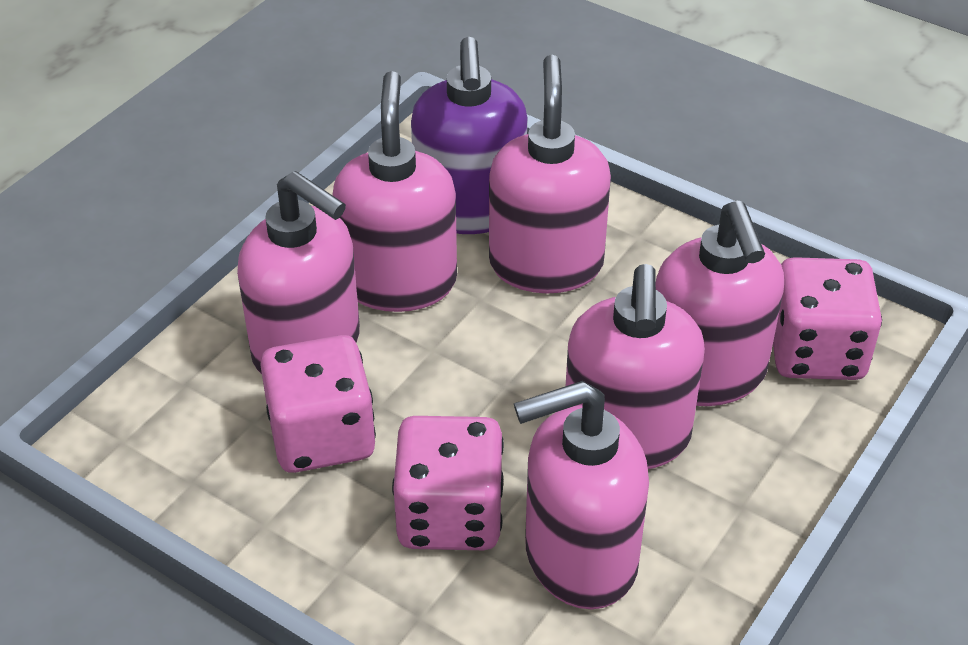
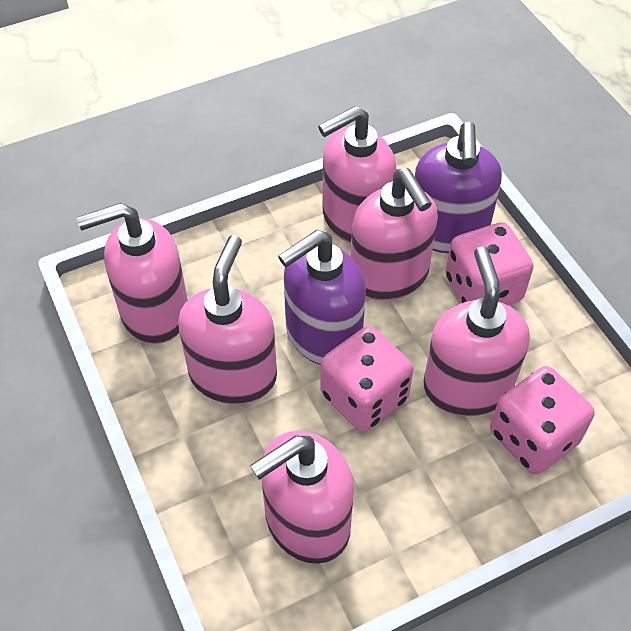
purple soap dispenser: 1 -> 2

